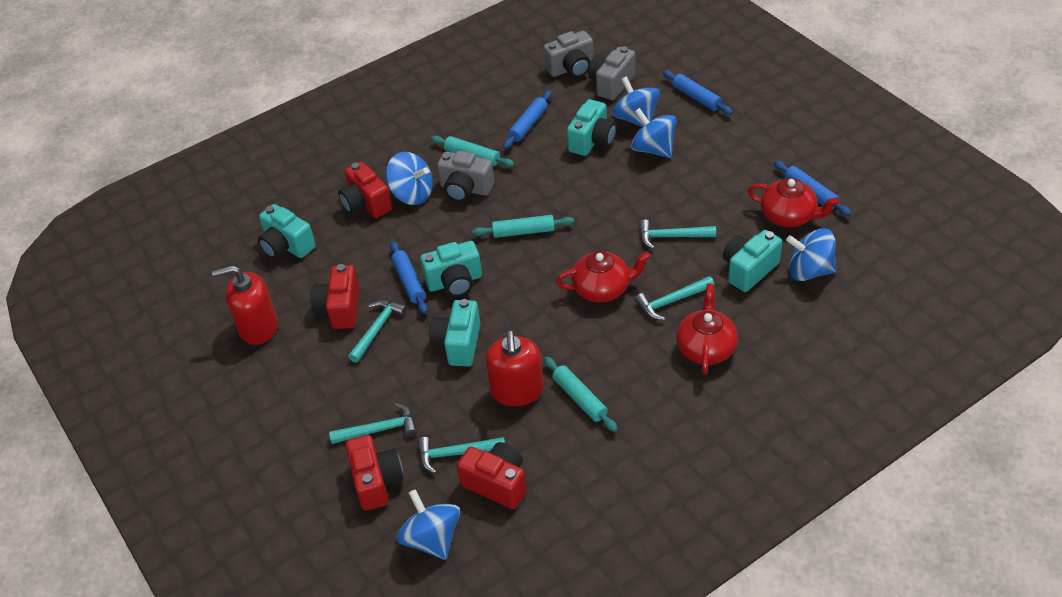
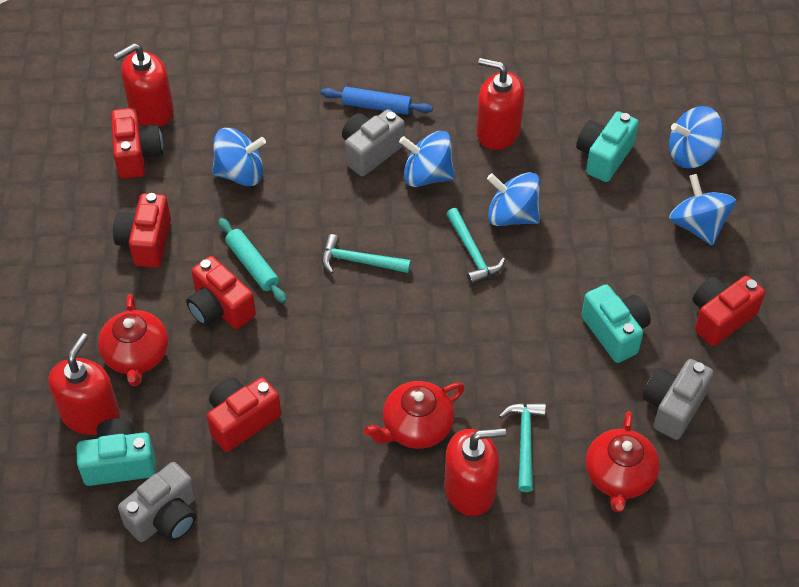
blue rolling pin: 4 -> 1
red camera: 4 -> 5
red soap dispenser: 2 -> 4
turquoise camera: 5 -> 3
turquoise hammer: 5 -> 3
turquoise rolling pin: 3 -> 1

